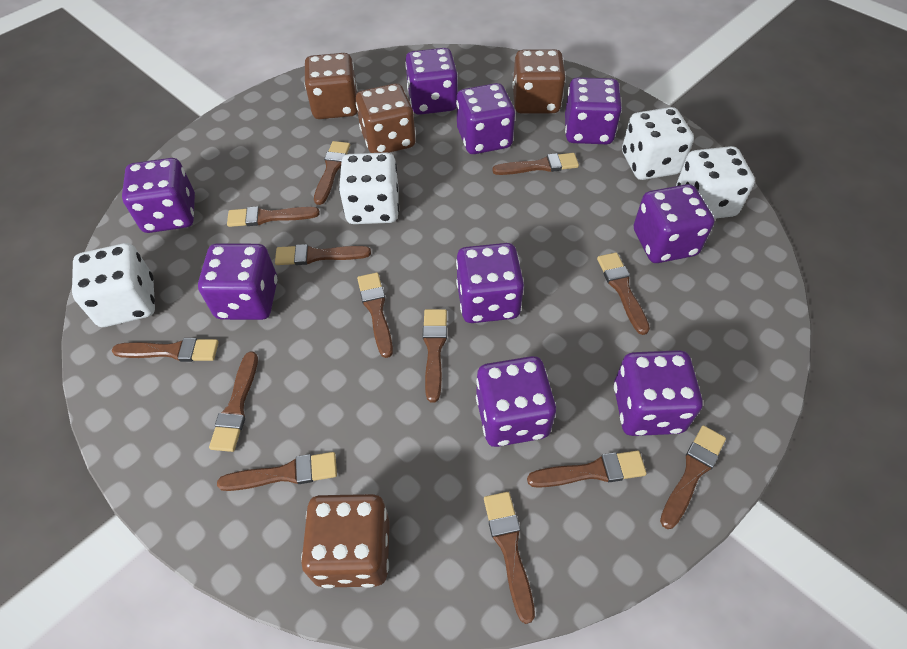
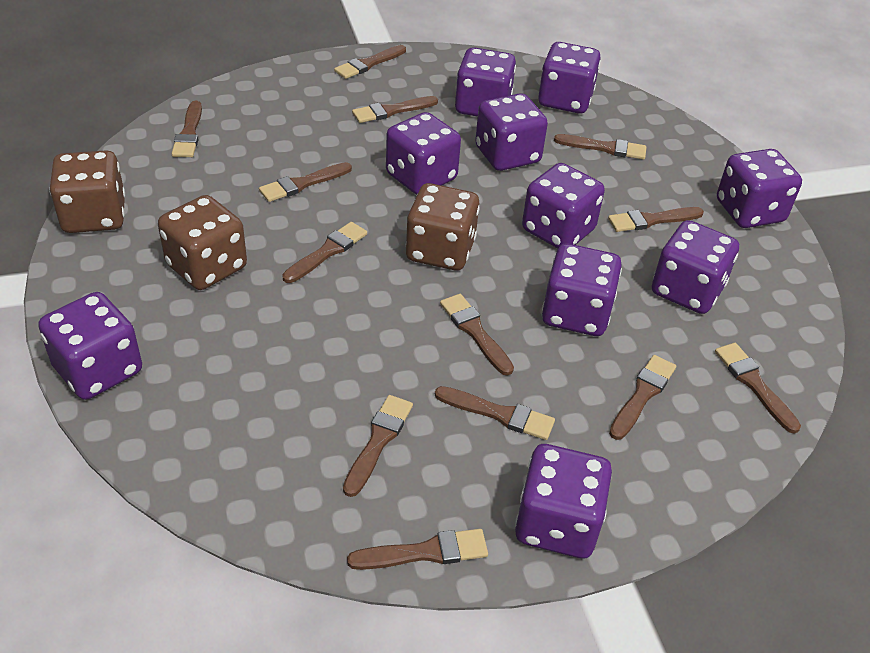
brown dice: 4 -> 3
purple dice: 9 -> 10
white dice: 4 -> 0

